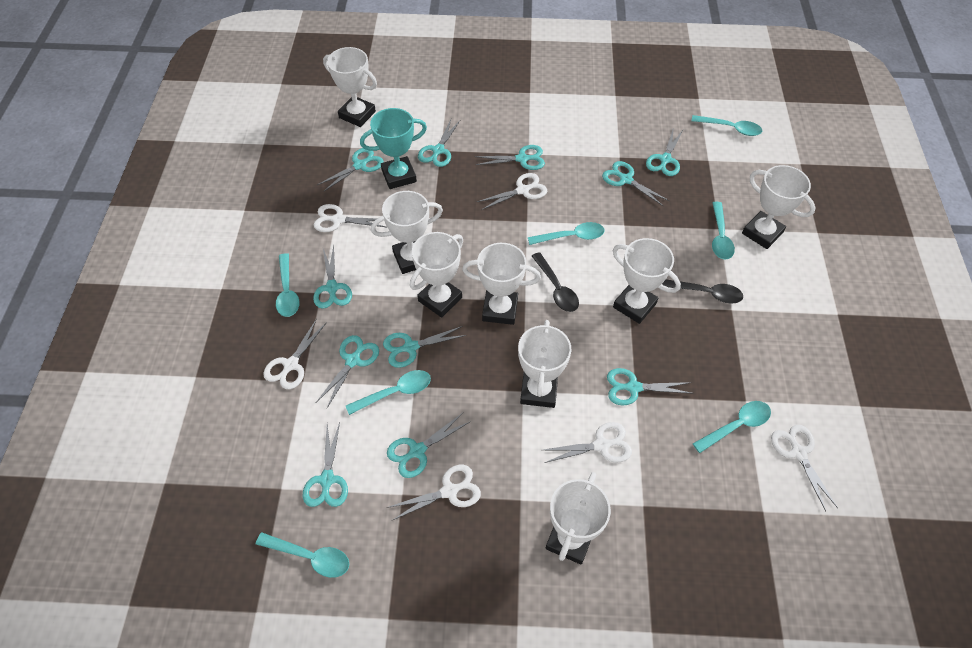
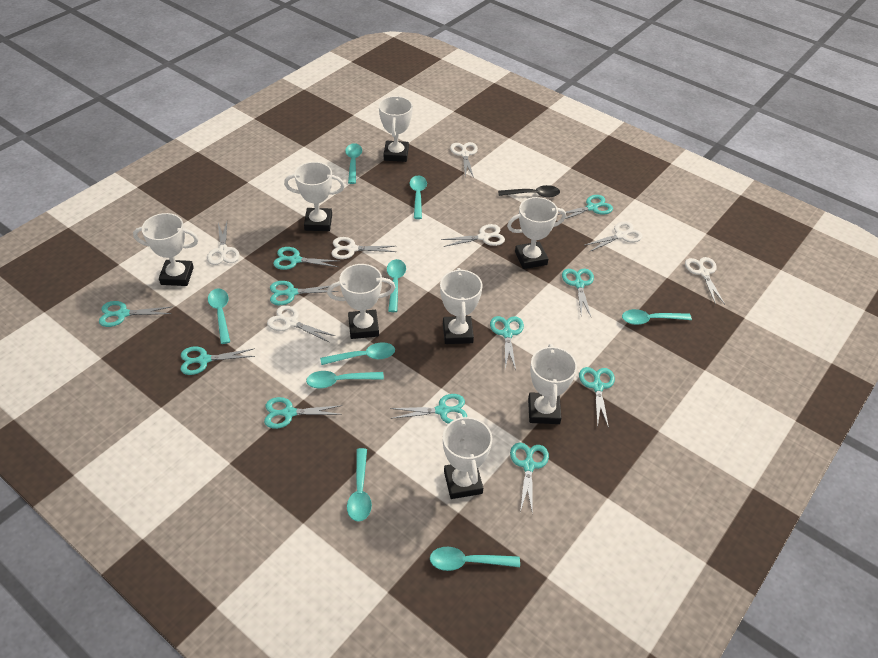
black spoon: 2 -> 1
turquoise spoon: 7 -> 9
turquoise trophy: 1 -> 0
white scissors: 6 -> 7

